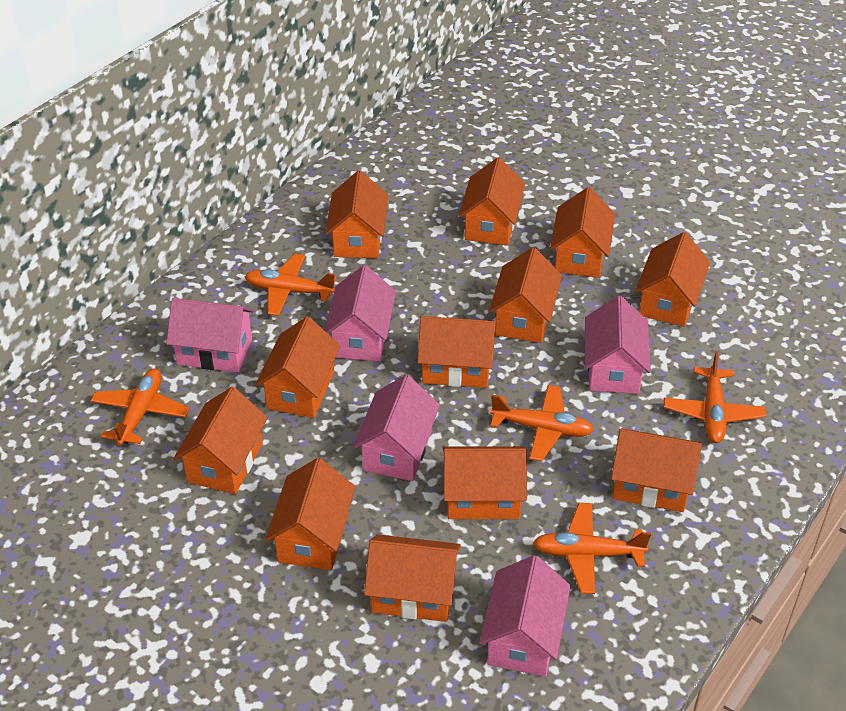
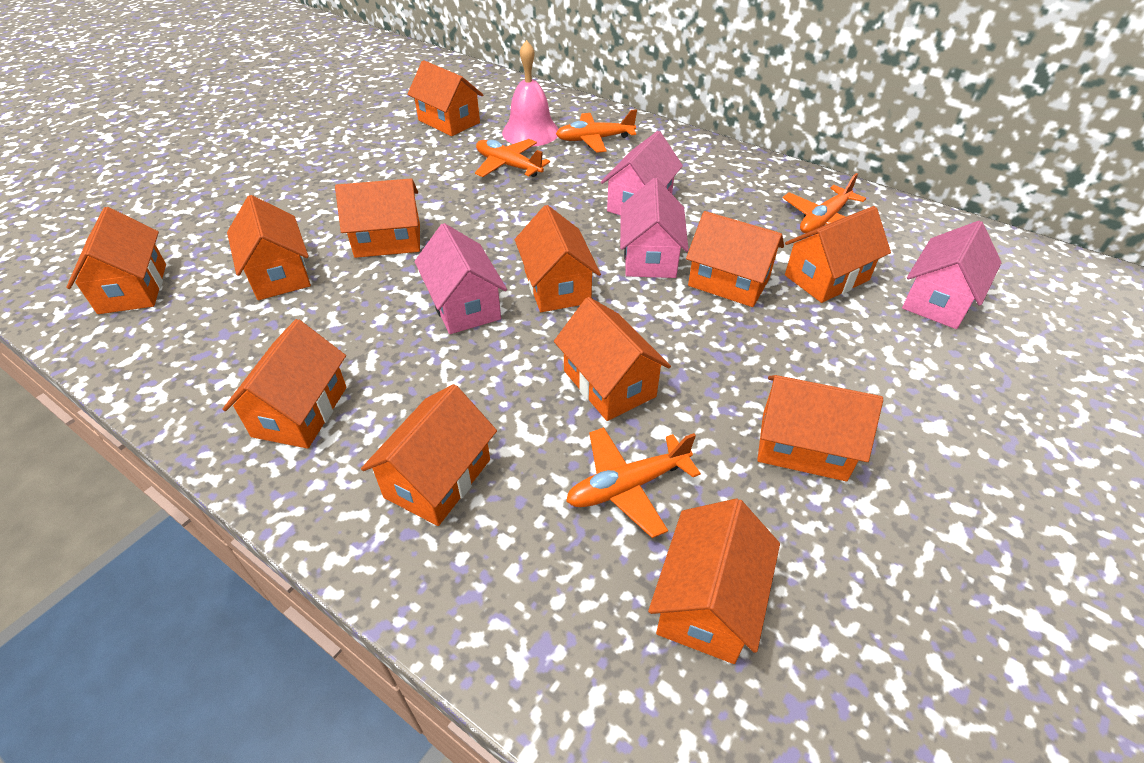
orange plane: 5 -> 4
pink bell: 0 -> 1
pink house: 5 -> 4

